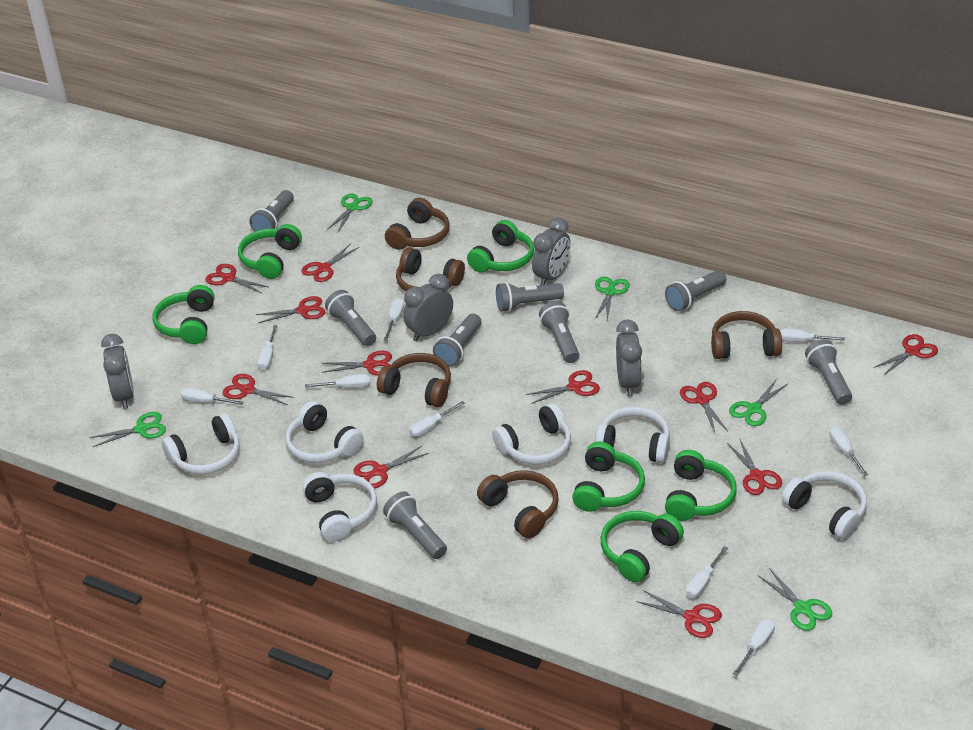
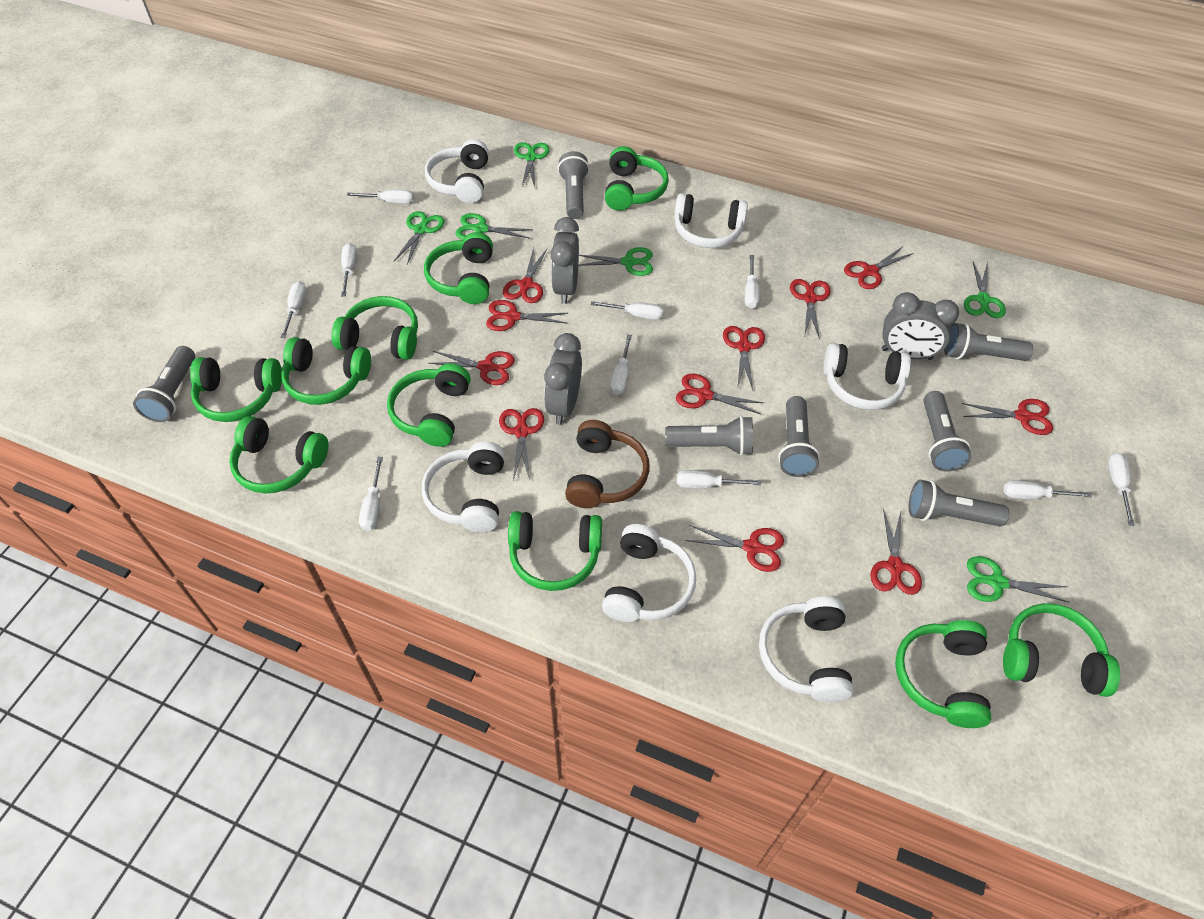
brown headphones: 5 -> 1
green headphones: 6 -> 10
green scissors: 5 -> 6
grey clock: 4 -> 3
grey flashlight: 8 -> 7
white screwdriver: 9 -> 10

